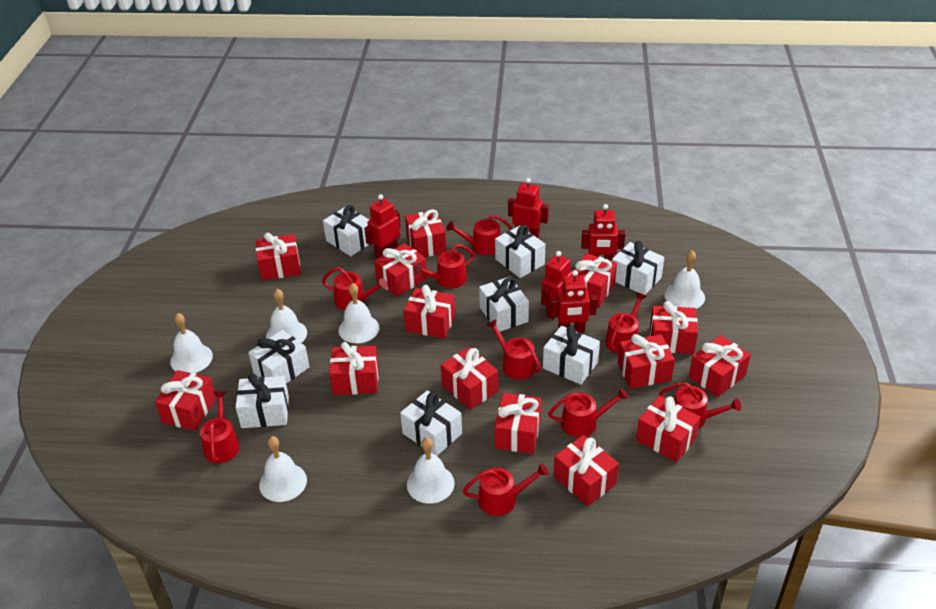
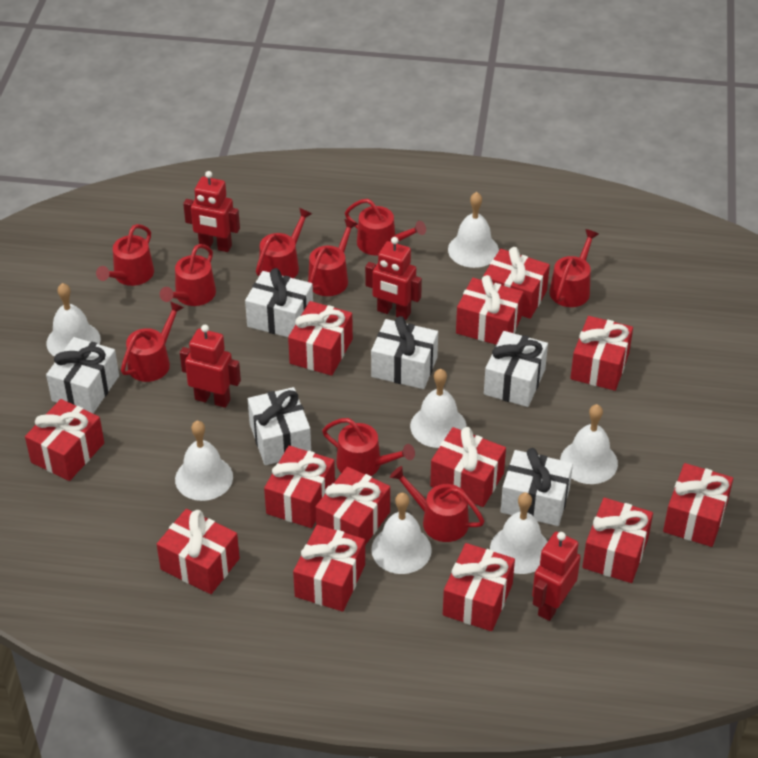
red gift: 14 -> 13
red robot: 5 -> 4
white bell: 6 -> 7
white gift: 8 -> 6

